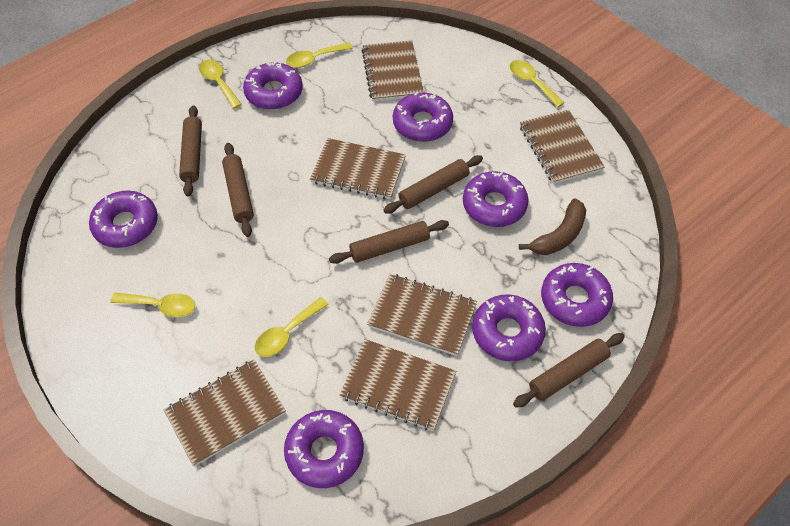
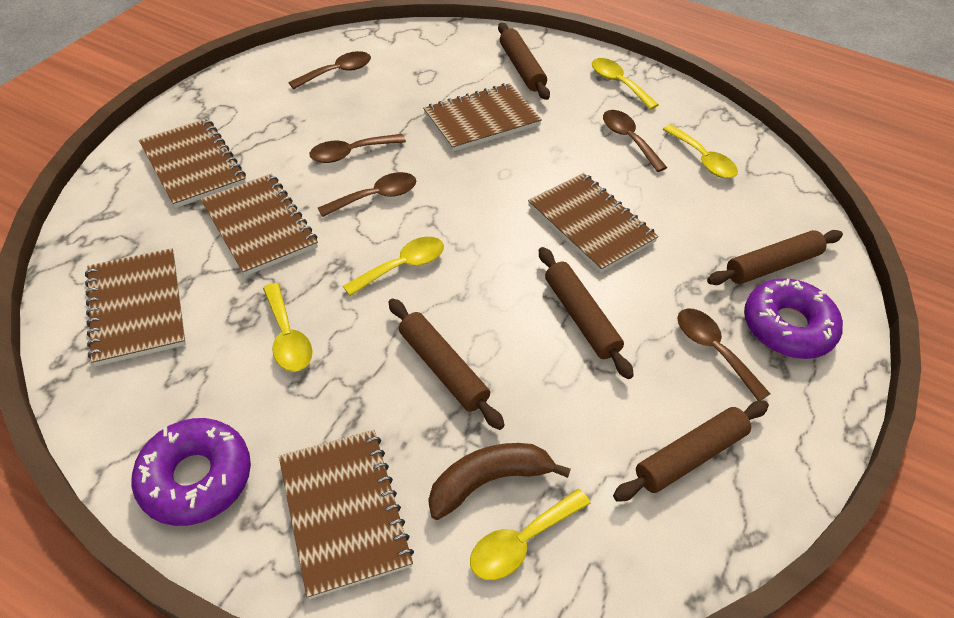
brown spoon: 0 -> 5
purple donut: 7 -> 2

